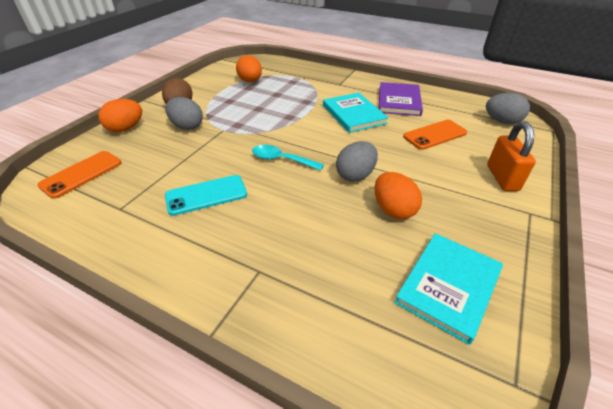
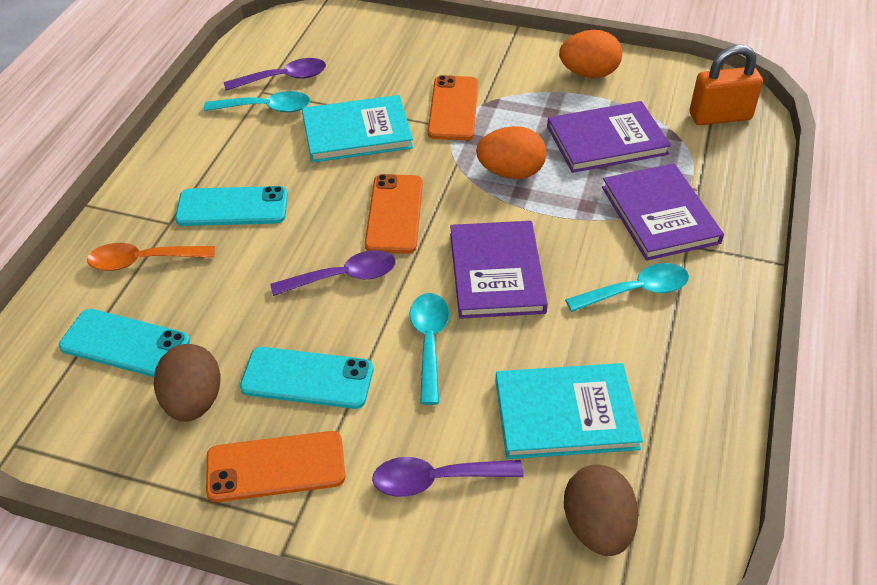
brown egg: 1 -> 2
grey egg: 3 -> 0
orange egg: 3 -> 2
orange phone: 2 -> 3
orange spoon: 0 -> 1
purple book: 1 -> 3
purple spoon: 0 -> 3
turquoise phone: 1 -> 3
turquoise spoon: 1 -> 3

